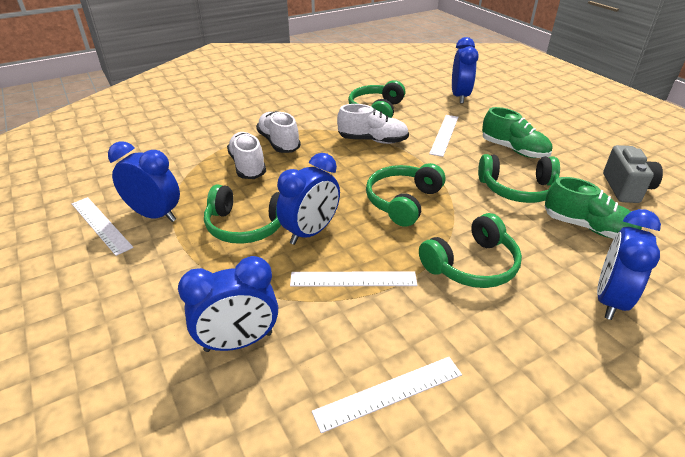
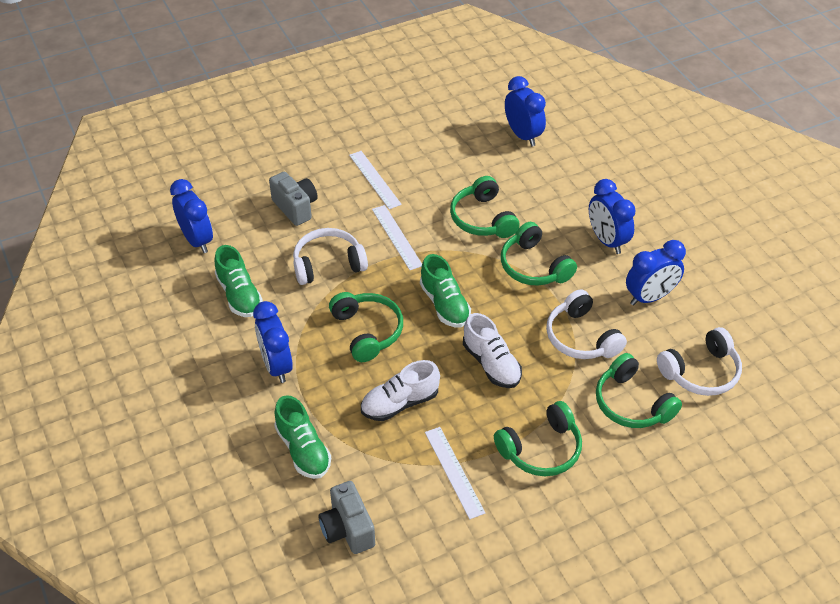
green shoe: 2 -> 3
grey camera: 1 -> 2
white headphones: 0 -> 3
white ruler: 4 -> 3
white shoe: 3 -> 2

